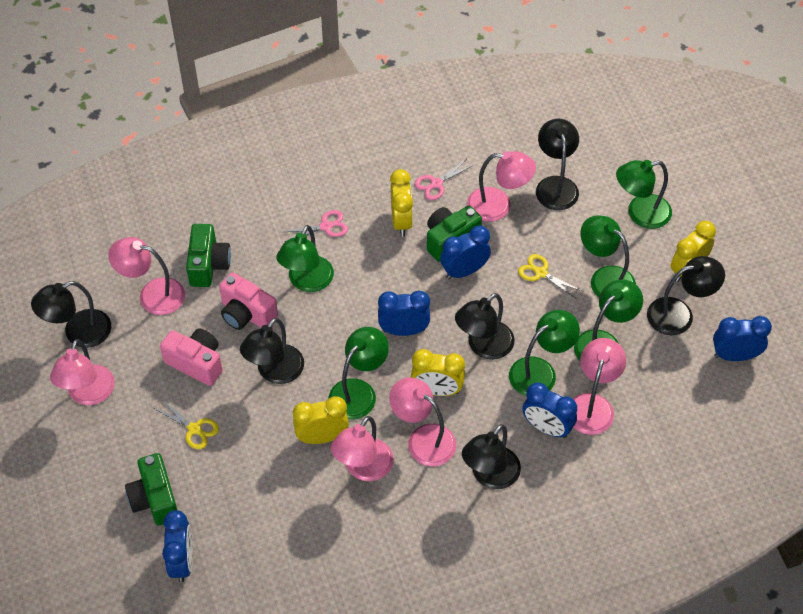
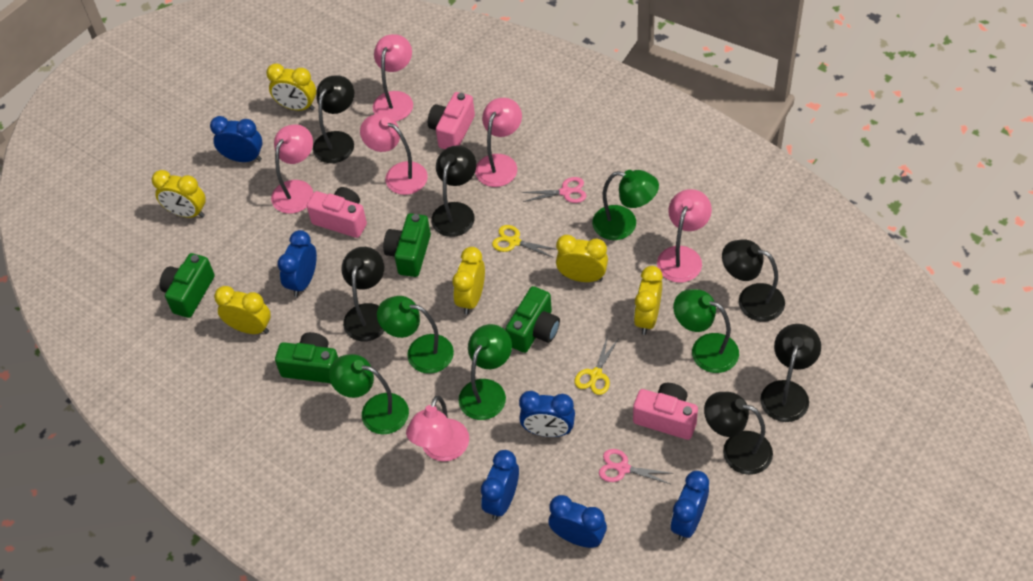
blue clock: 5 -> 6
green camera: 3 -> 4
green lamp: 6 -> 5
pink camera: 2 -> 3
yellow clock: 4 -> 6

